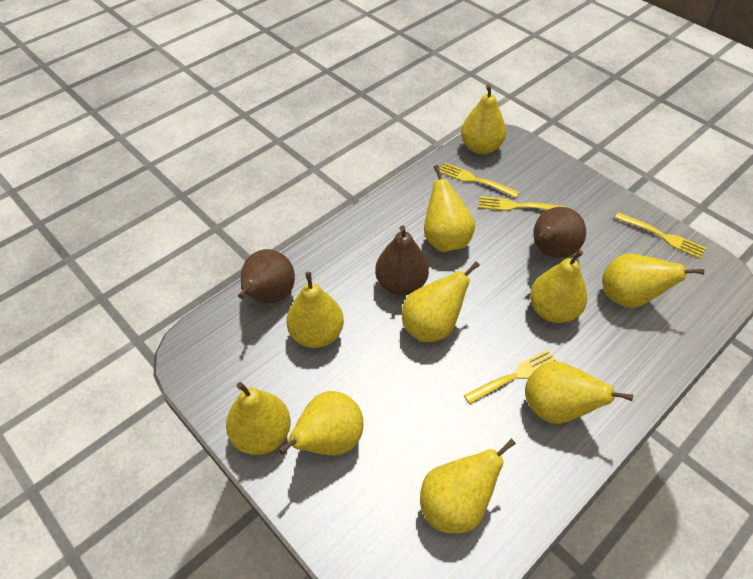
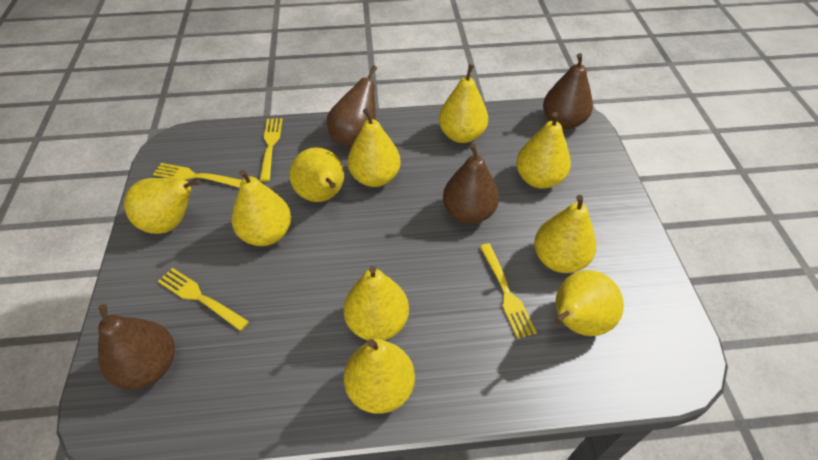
brown pear: 3 -> 4

